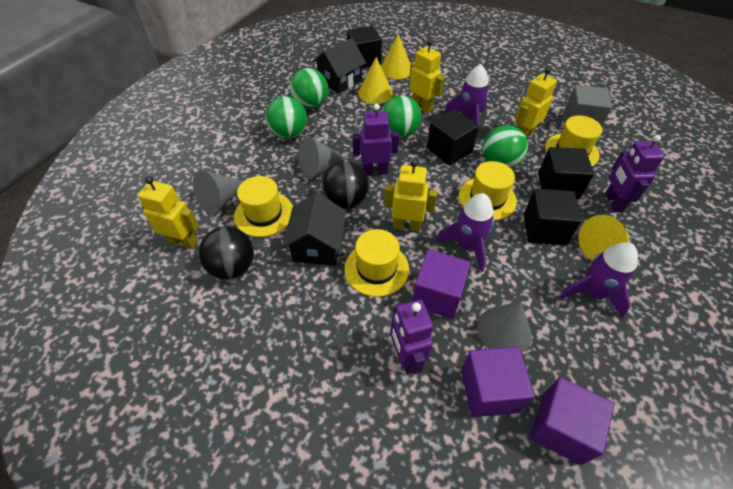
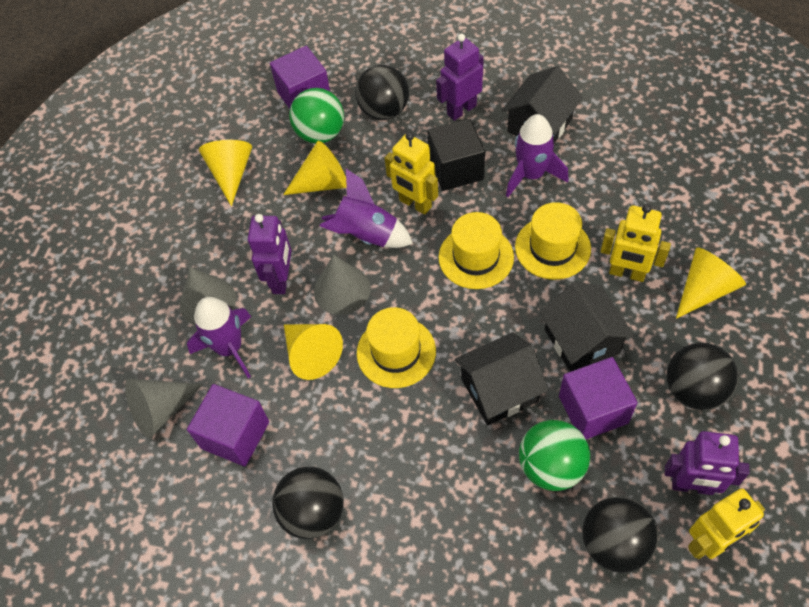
black ball: 2 -> 4
black cube: 4 -> 1
black house: 2 -> 3
green ball: 4 -> 2
grey cube: 1 -> 0
yellow cone: 3 -> 4
yellow hat: 4 -> 3
yellow robot: 4 -> 3

